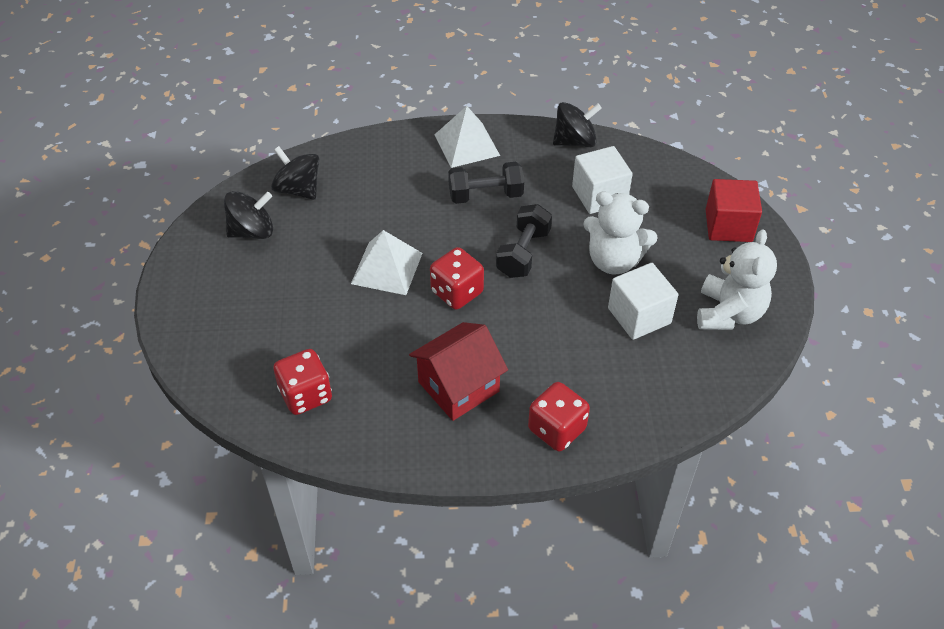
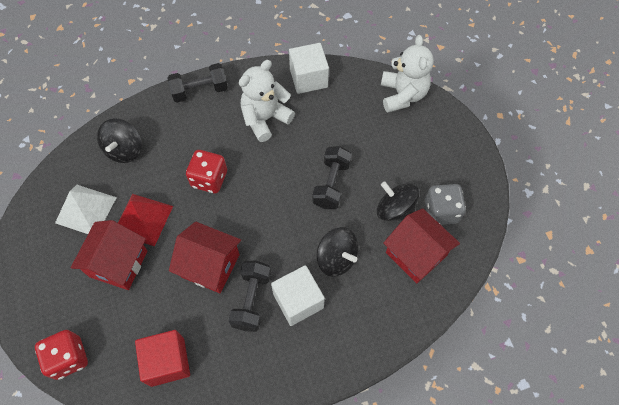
black dumbbell: 2 -> 3
grey dice: 0 -> 1
red dice: 3 -> 2
red house: 1 -> 3
red pyramid: 0 -> 1
white pyramid: 2 -> 1

